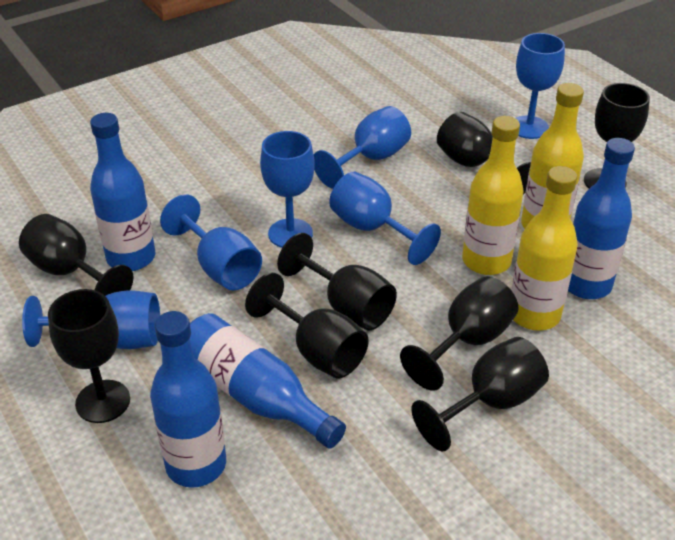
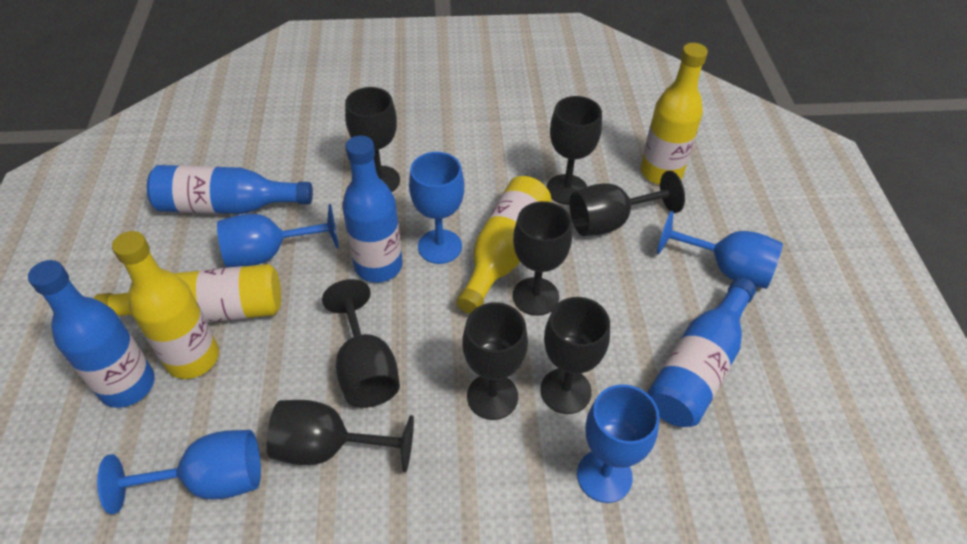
blue goblet: 6 -> 5
yellow bottle: 3 -> 4

